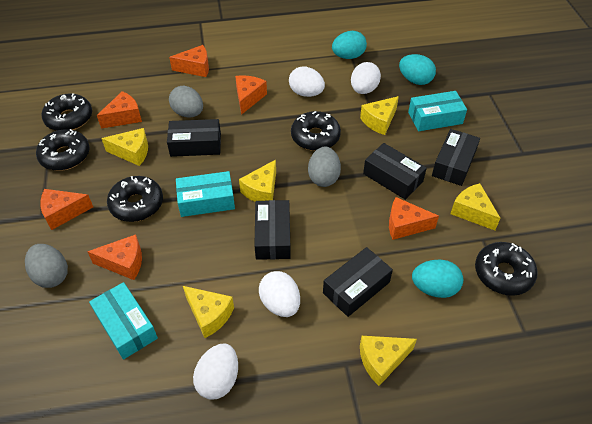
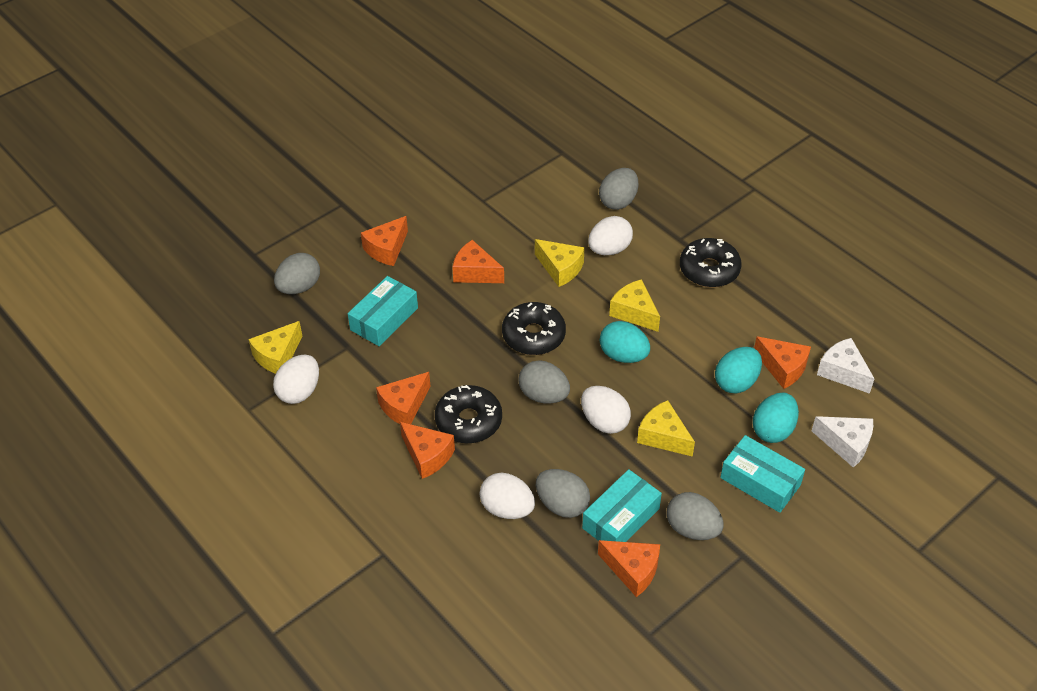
black box: 5 -> 0
black donut: 5 -> 3
grey egg: 3 -> 5
white cheese: 0 -> 2
yellow cheese: 6 -> 4

